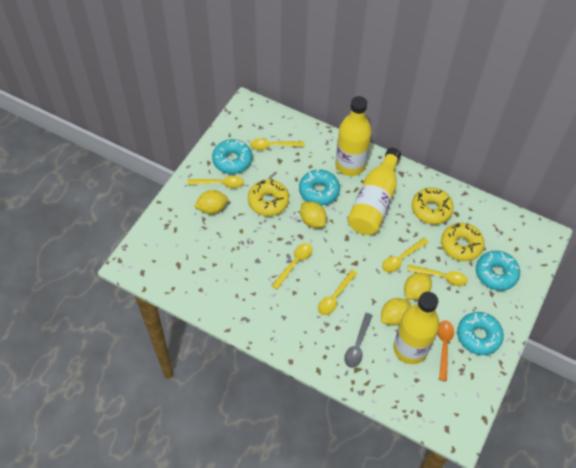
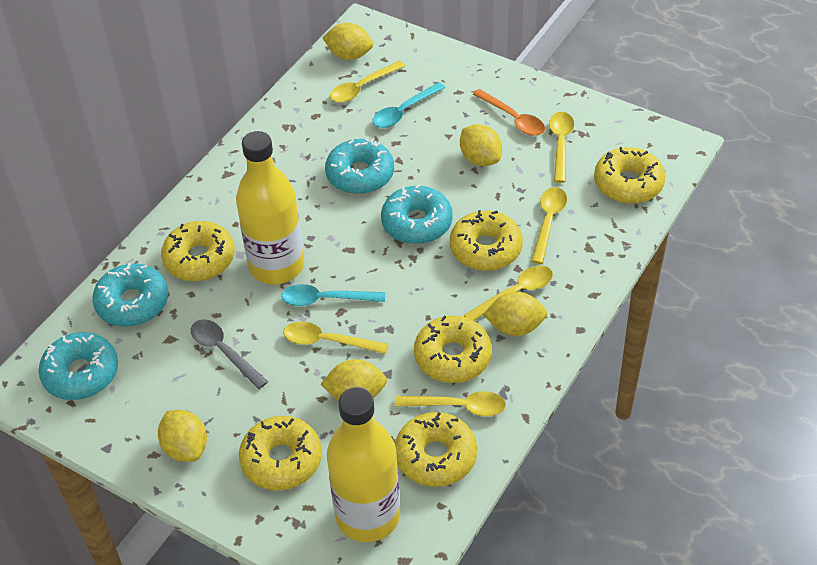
turquoise spoon: 0 -> 2
yellow bottle: 3 -> 2
yellow donut: 3 -> 6
yellow lemon: 4 -> 5

